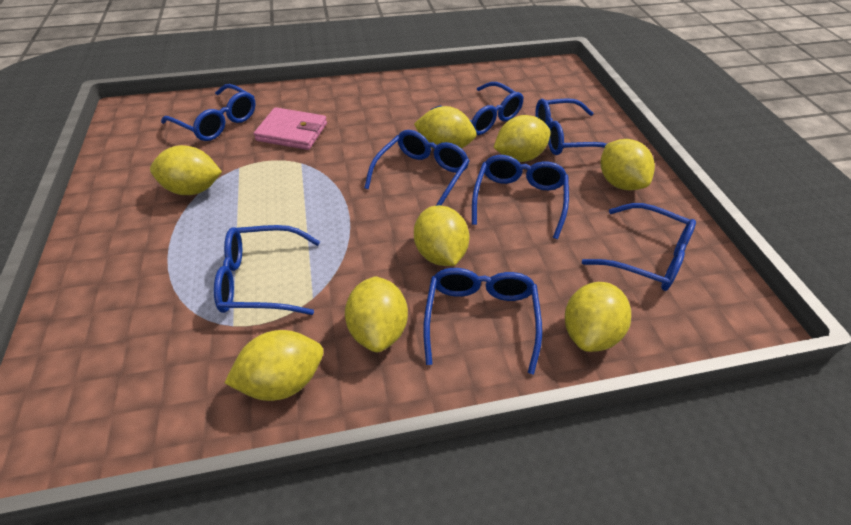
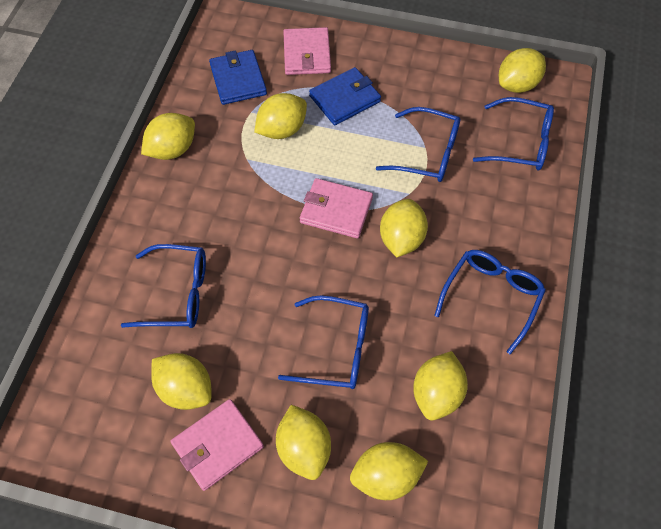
blue glasses: 8 -> 5
blue wallet: 0 -> 2
pink wallet: 1 -> 3

